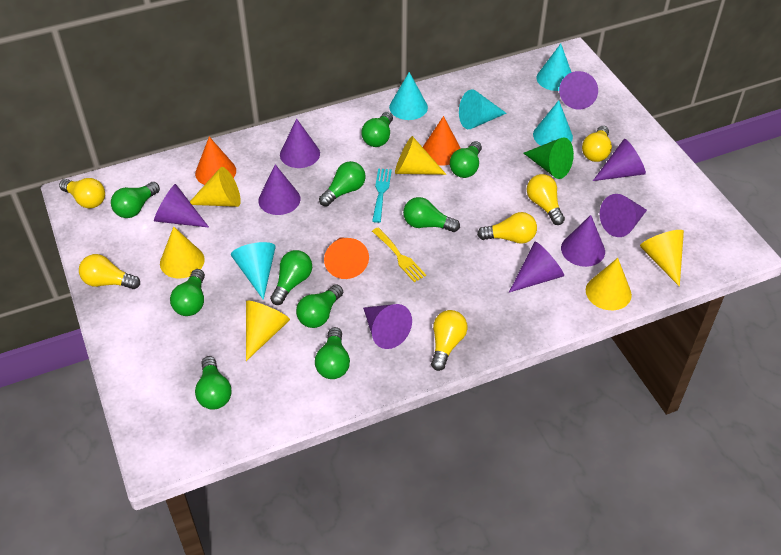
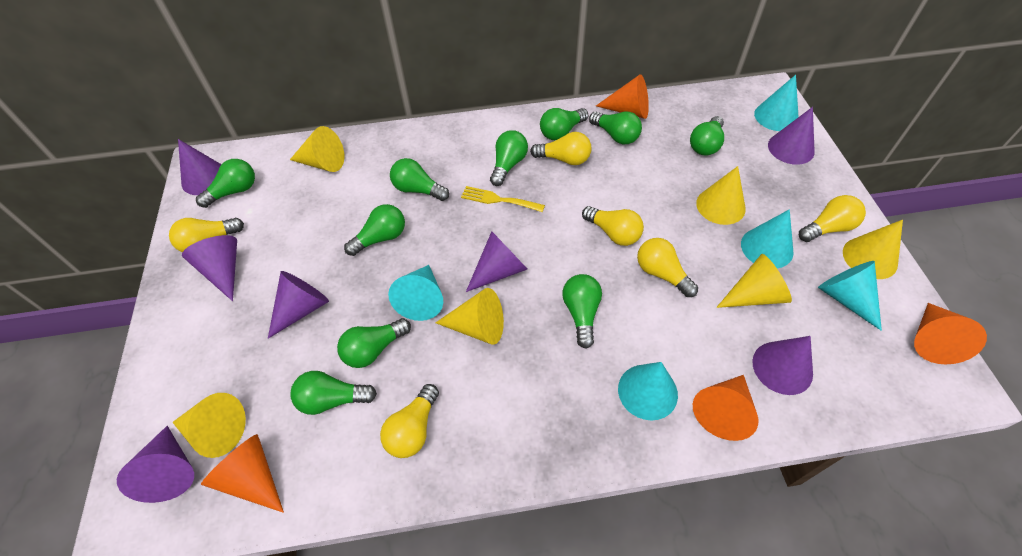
green cone: 1 -> 0
orange cone: 3 -> 4
purple cone: 9 -> 7
turquoise fork: 1 -> 0

